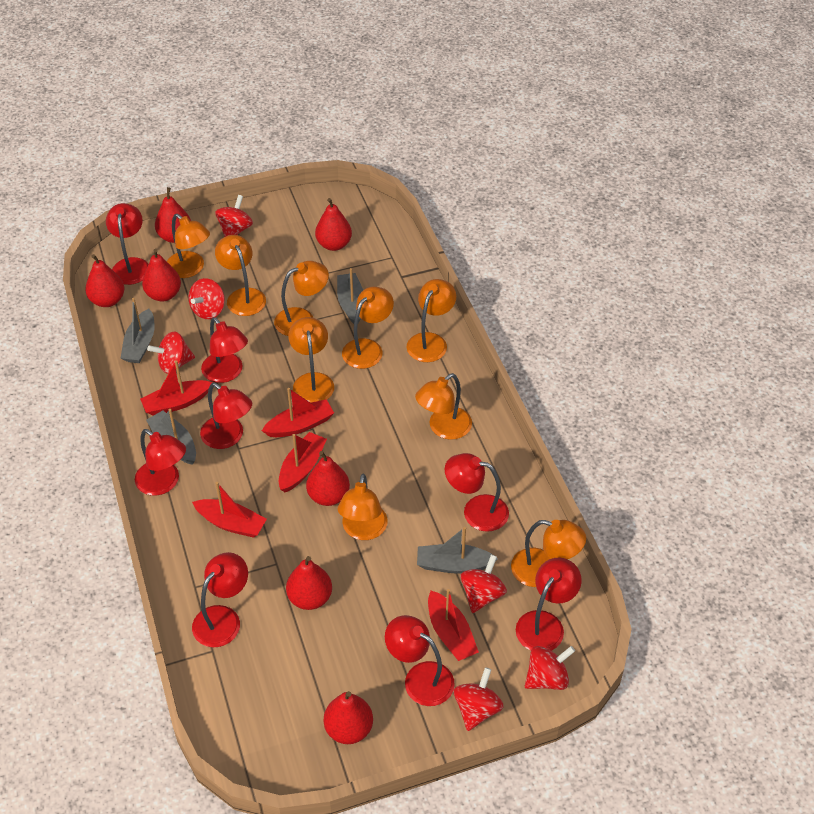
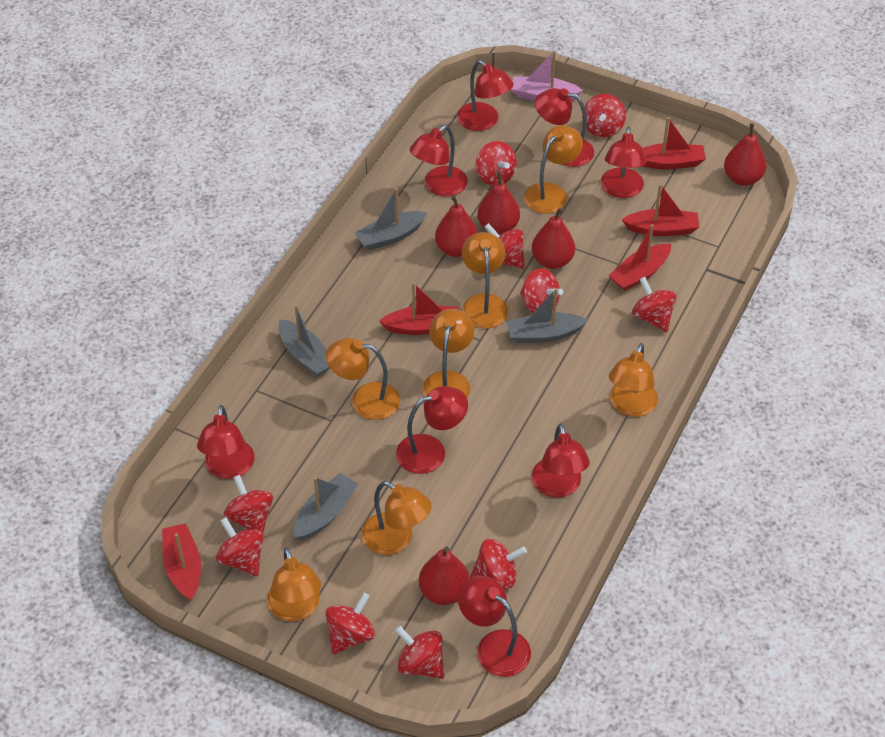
orange lamp: 9 -> 7
pink boat: 0 -> 1
red pear: 7 -> 5
red spinning top: 6 -> 10

